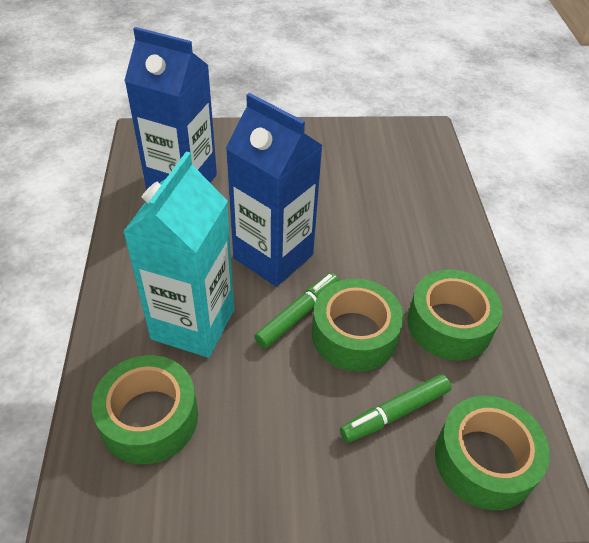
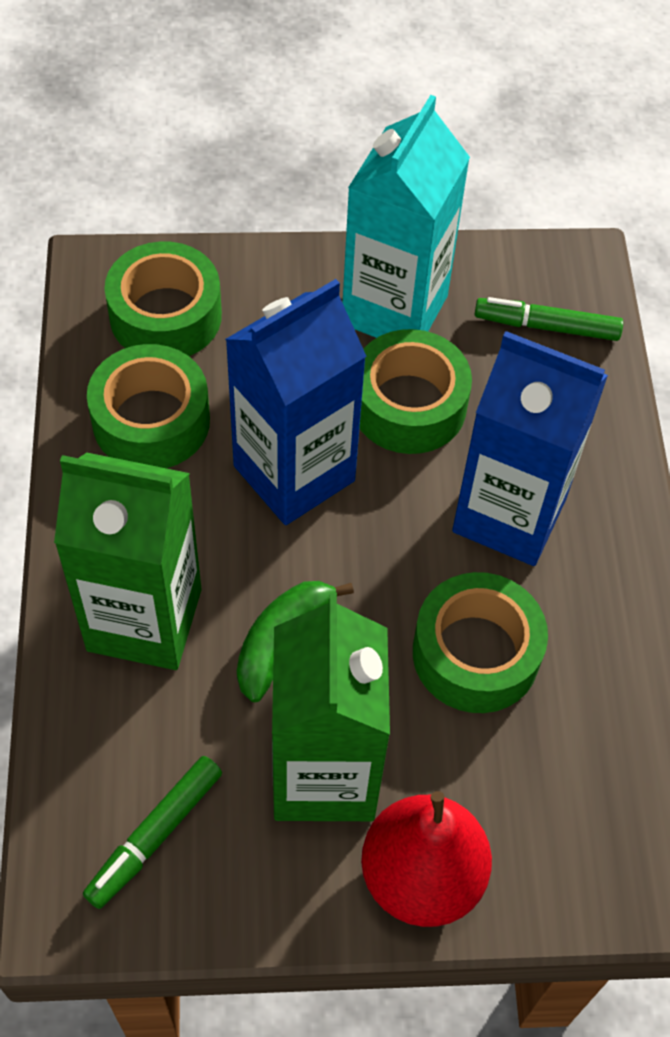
green banana: 0 -> 1
green carton: 0 -> 2
red pear: 0 -> 1

